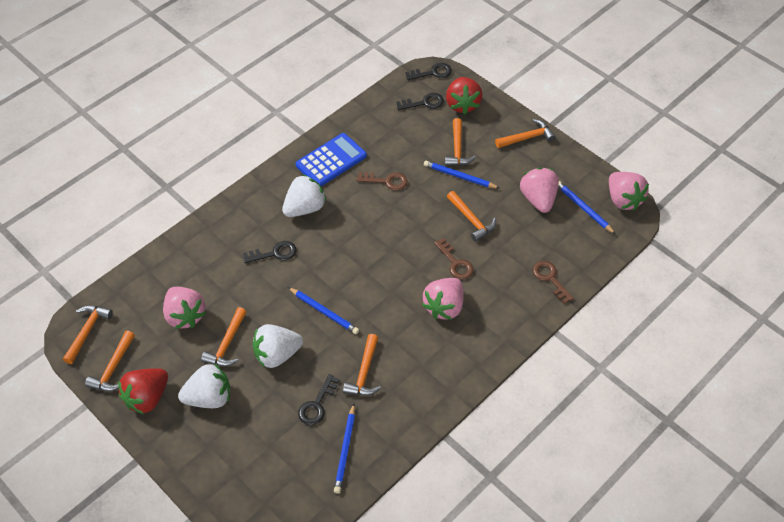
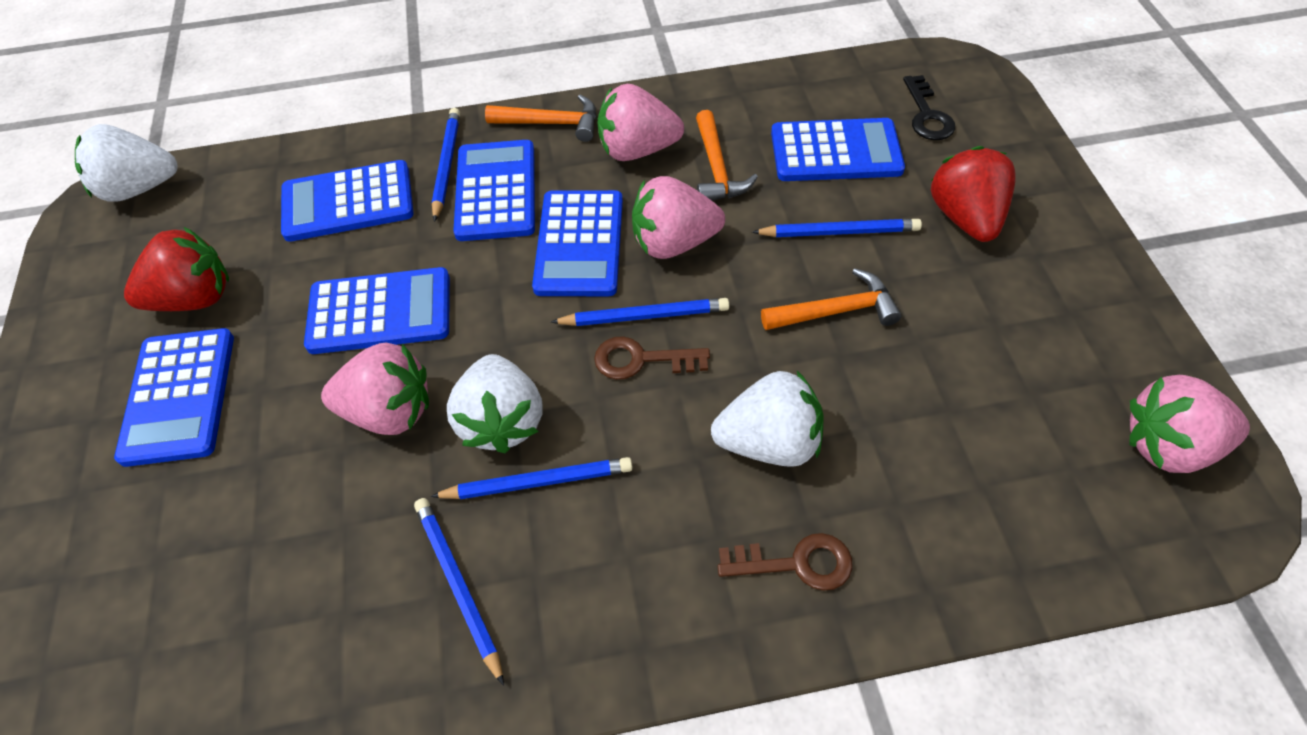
black key: 4 -> 1
blue calculator: 1 -> 6
blue pencil: 4 -> 5
brown key: 3 -> 2
orange hammer: 7 -> 3

